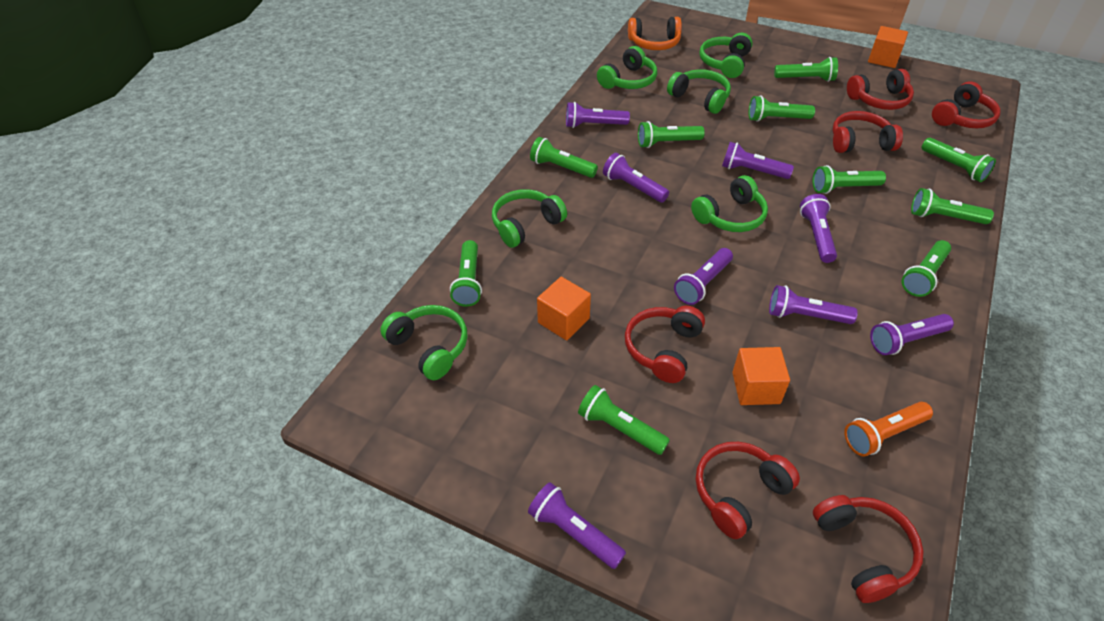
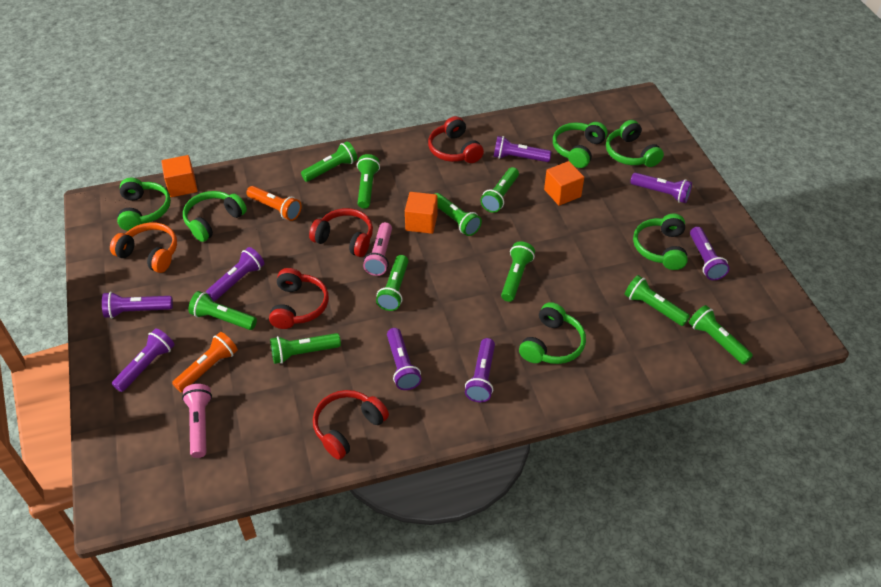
orange flashlight: 1 -> 2
pink flashlight: 0 -> 2
red headphones: 6 -> 4

